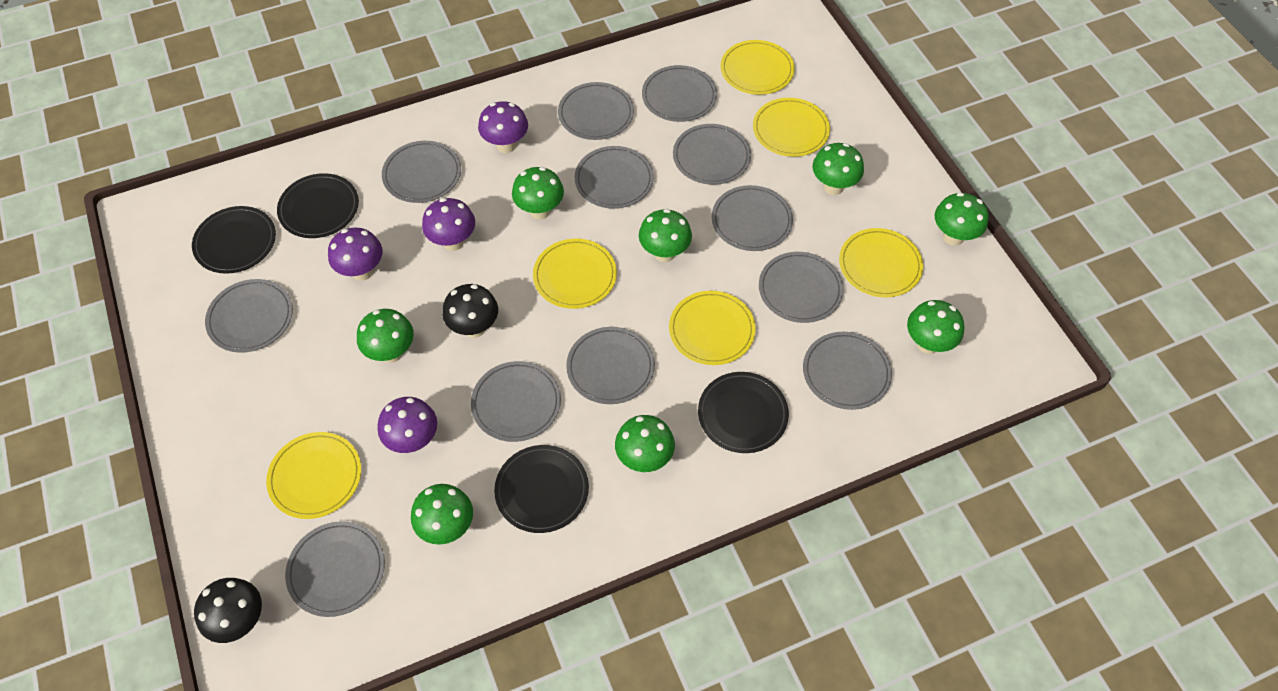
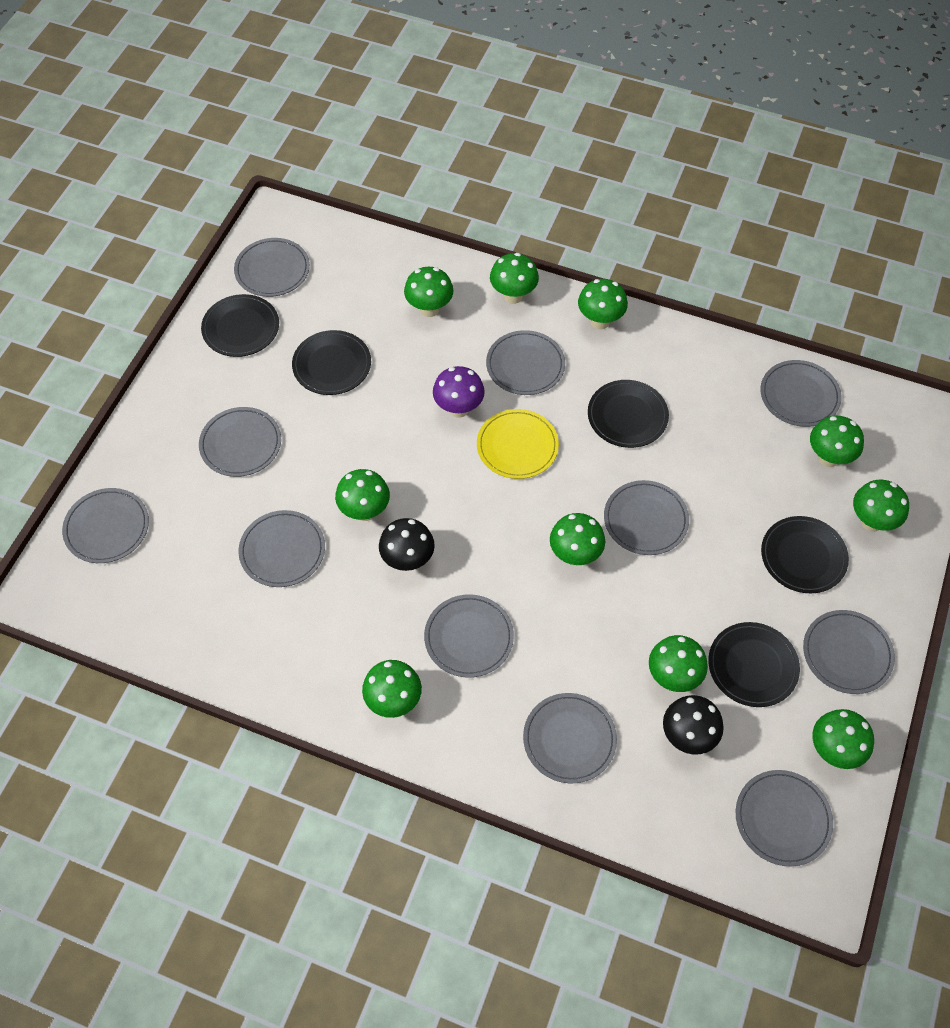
black plate: 4 -> 5
green mushroom: 8 -> 10
grey plate: 12 -> 11
purple mushroom: 4 -> 1
yellow plate: 6 -> 1

